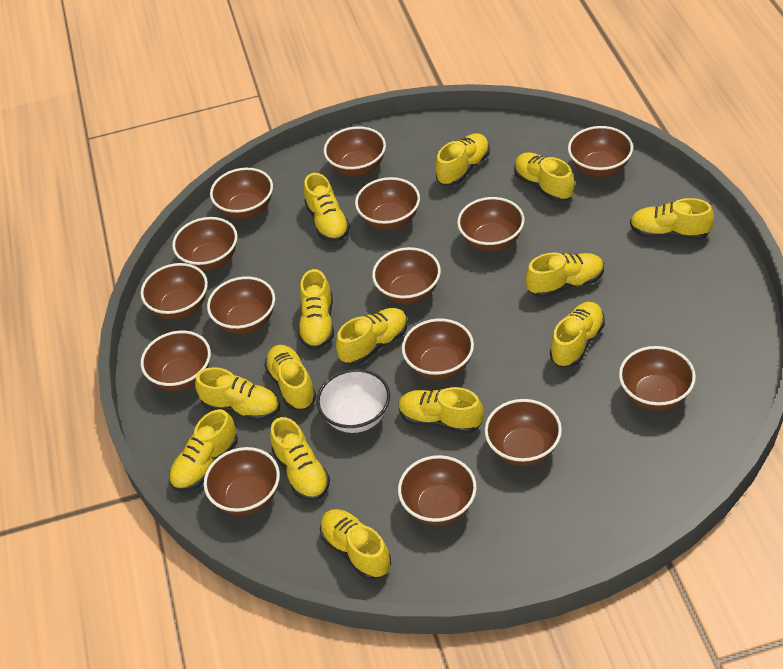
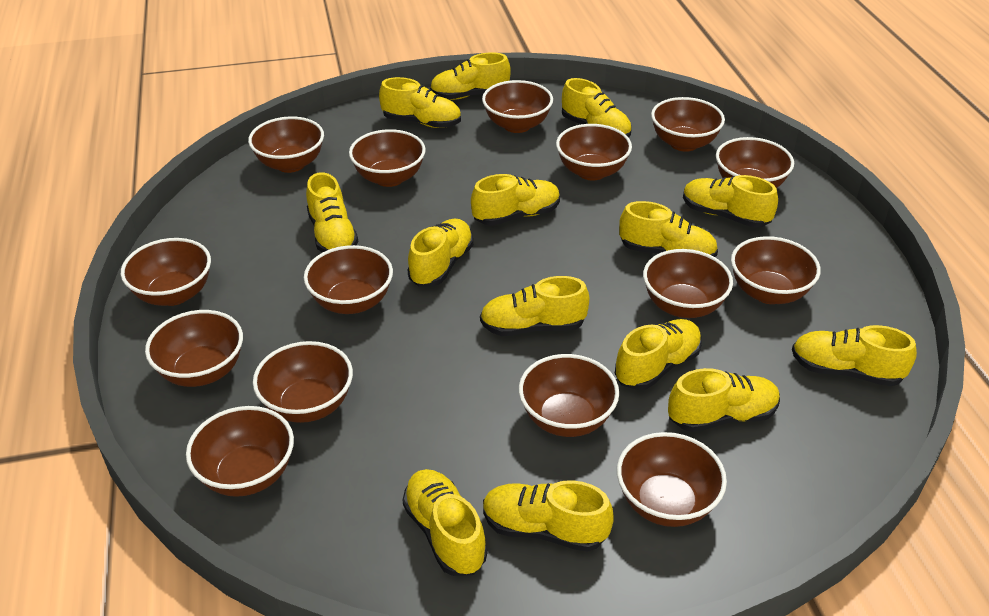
white bowl: 1 -> 0

